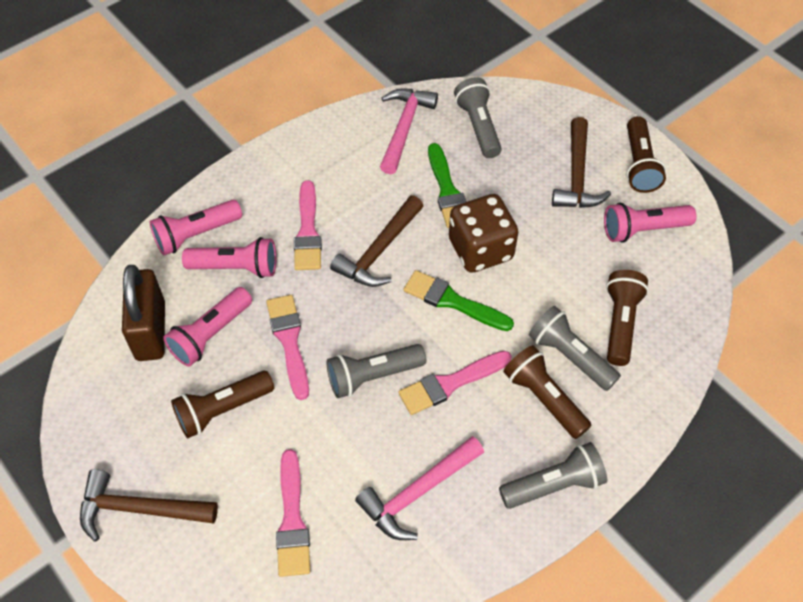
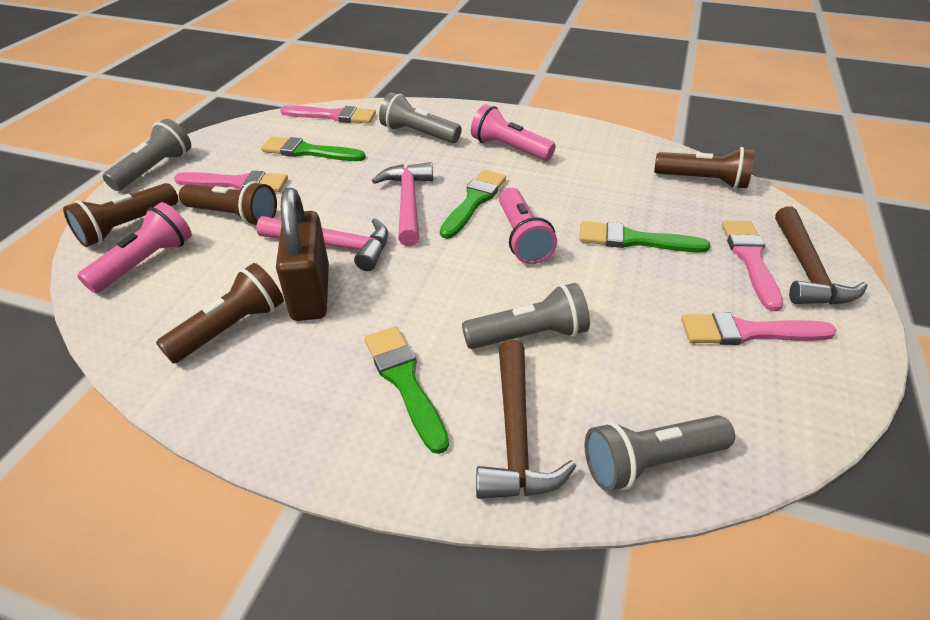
brown dice: 1 -> 0
brown hammer: 3 -> 2
green brush: 2 -> 4
pink flashlight: 4 -> 3

